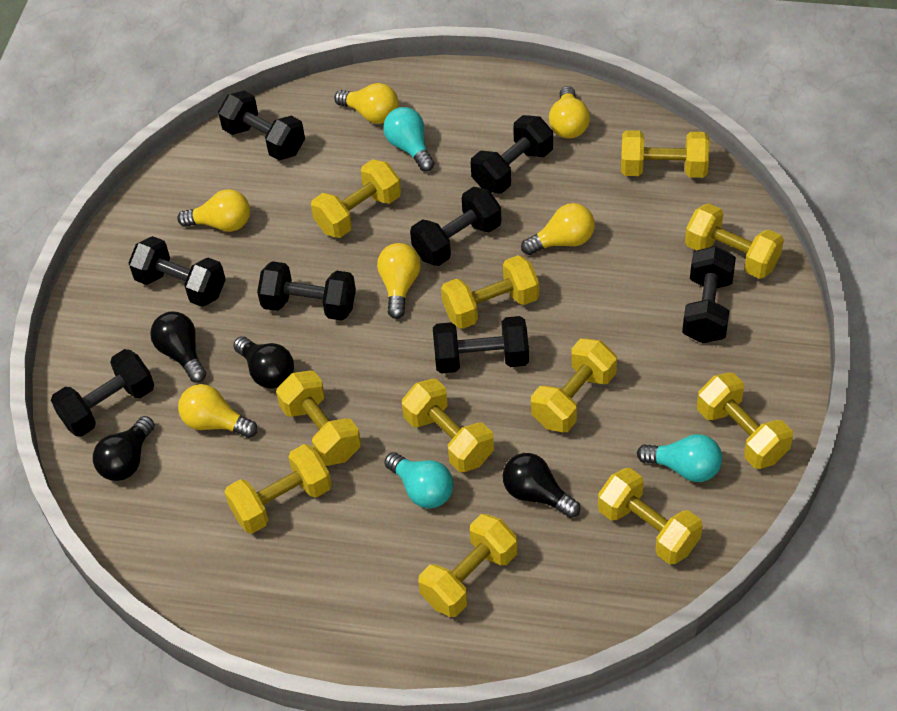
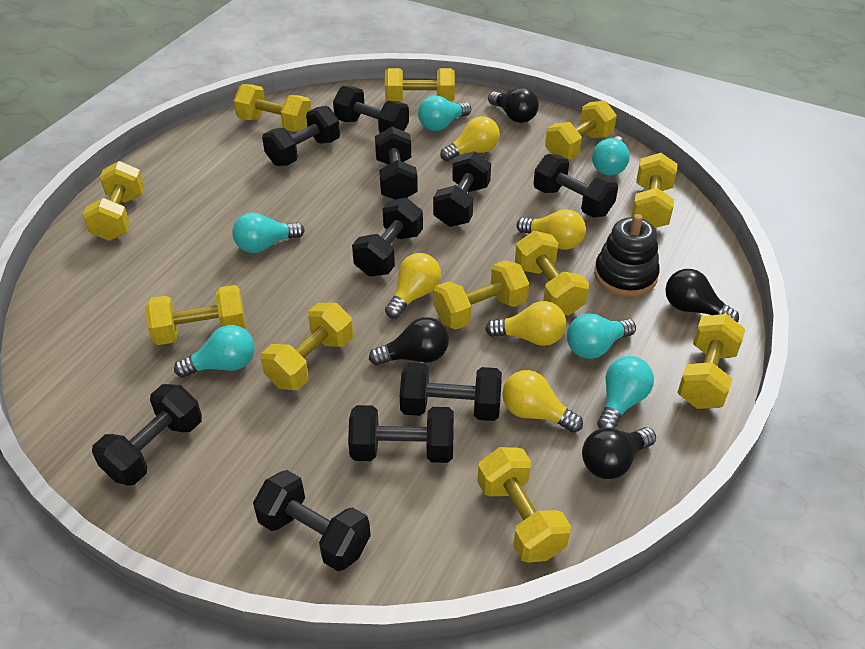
black dumbbell: 8 -> 10
black stacking toy: 0 -> 1
turquoise light bulb: 3 -> 6
yellow light bulb: 6 -> 5

